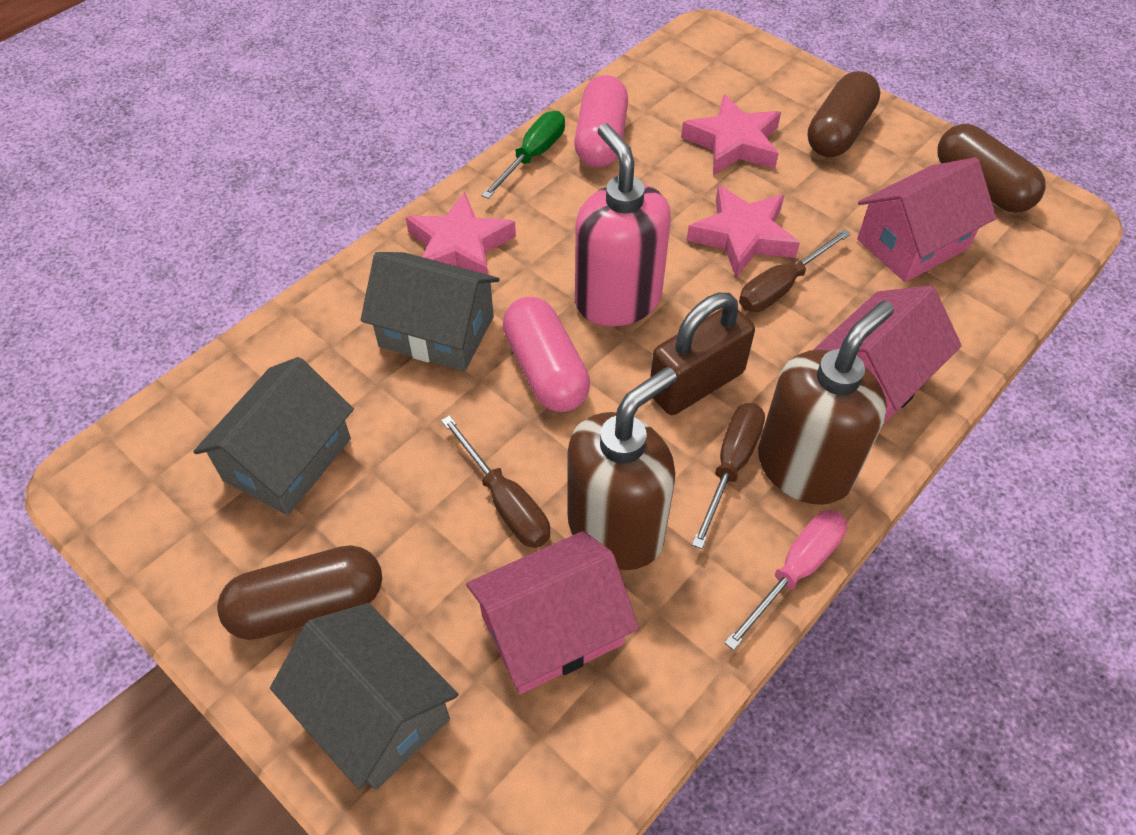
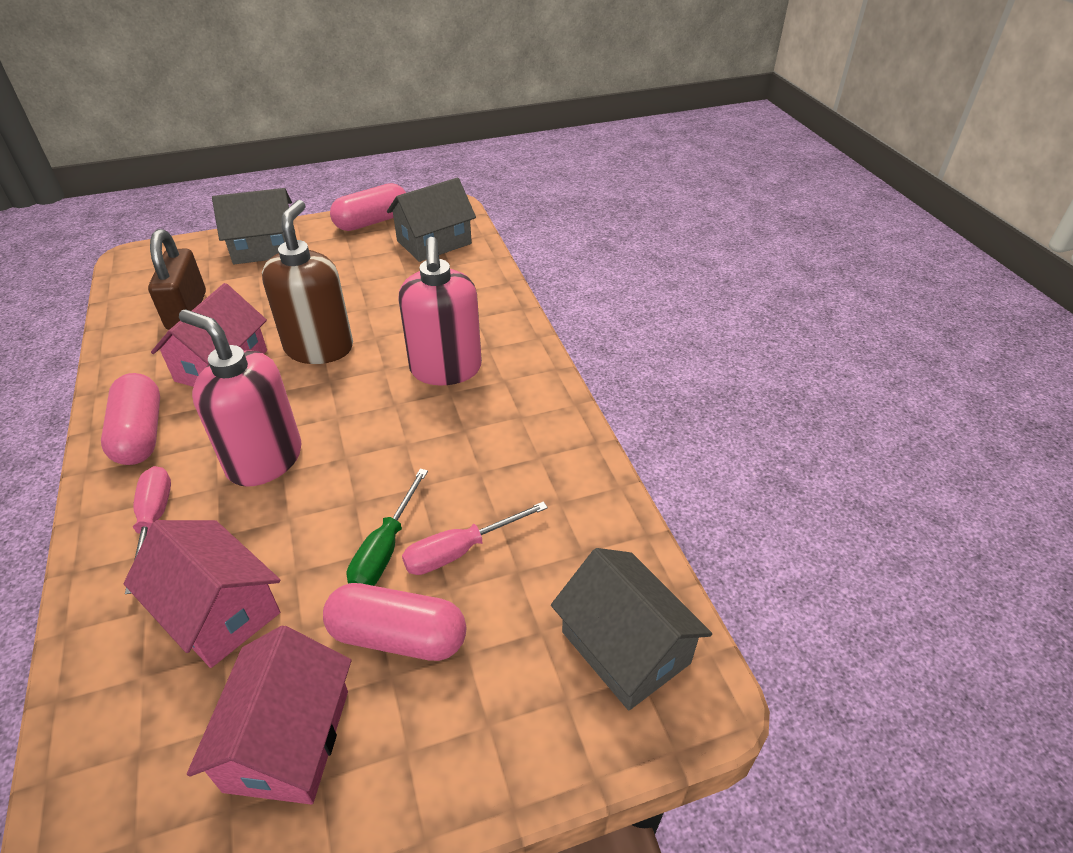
brown capsule: 3 -> 0
brown screwdriver: 3 -> 0
brown soap dispenser: 2 -> 1
pink capsule: 2 -> 3
pink screwdriver: 1 -> 2
pink soap dispenser: 1 -> 2
pink star: 3 -> 0

